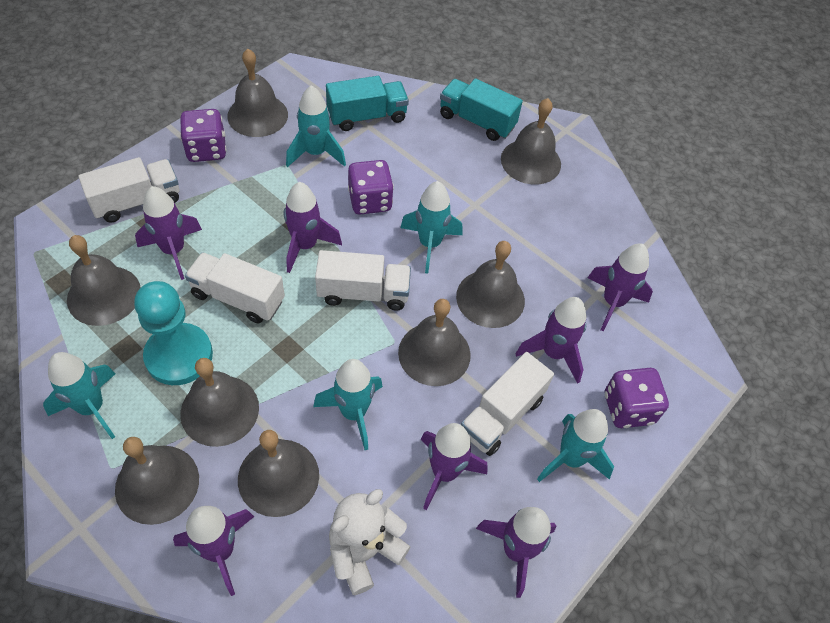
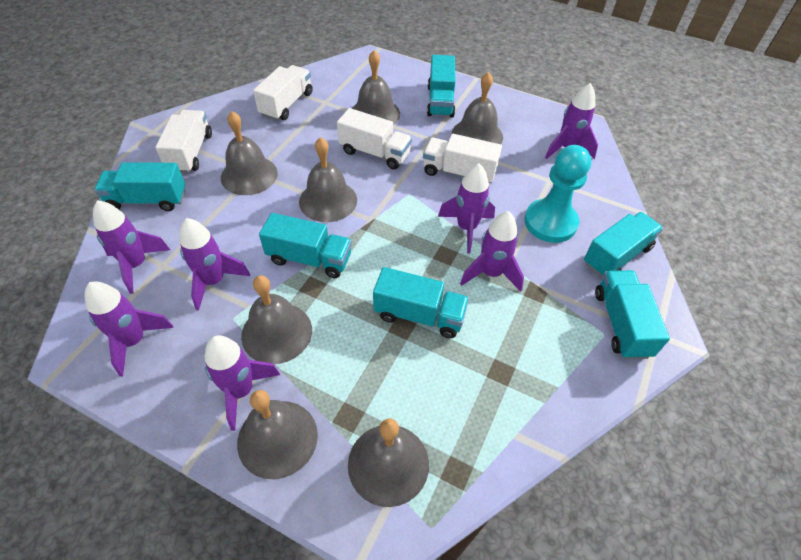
grey bell: 8 -> 7
purple dice: 3 -> 0
turquoise rocket: 5 -> 0
turquoise truck: 2 -> 6
white teddy bear: 1 -> 0

